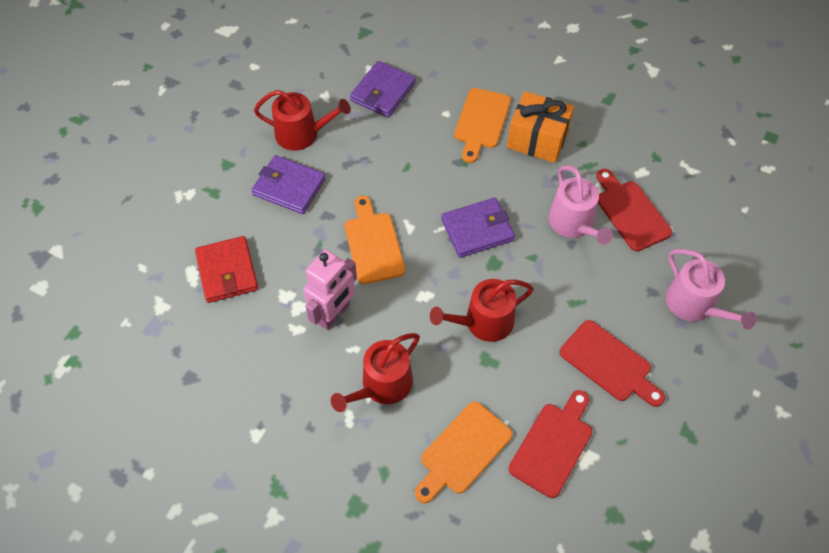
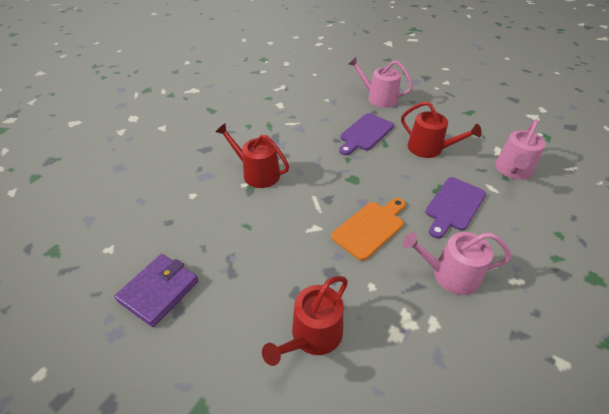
orange cutting board: 3 -> 1
orange gift: 1 -> 0
pink robot: 1 -> 0
pink watering can: 2 -> 3
purple cutting board: 0 -> 2
purple wallet: 3 -> 1
red cutting board: 3 -> 0
red wallet: 1 -> 0

